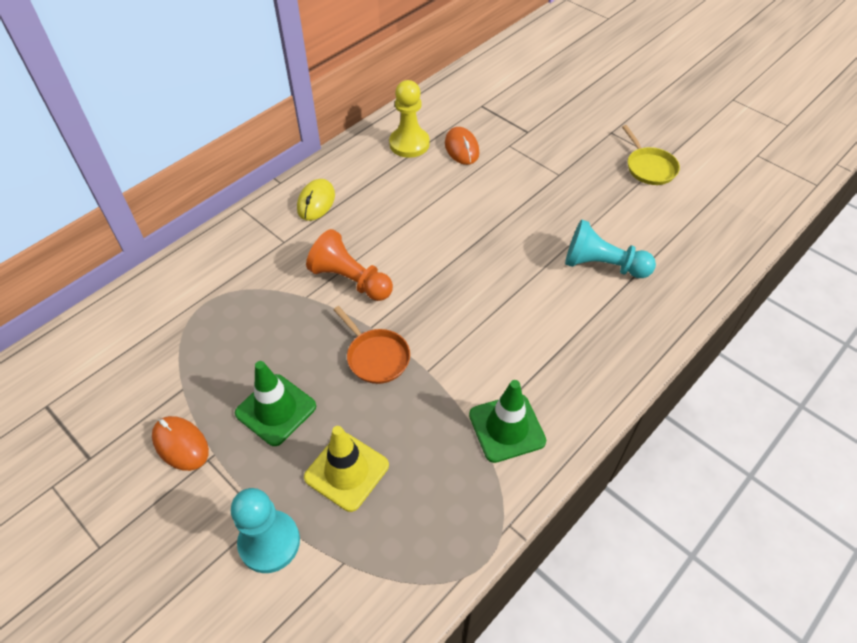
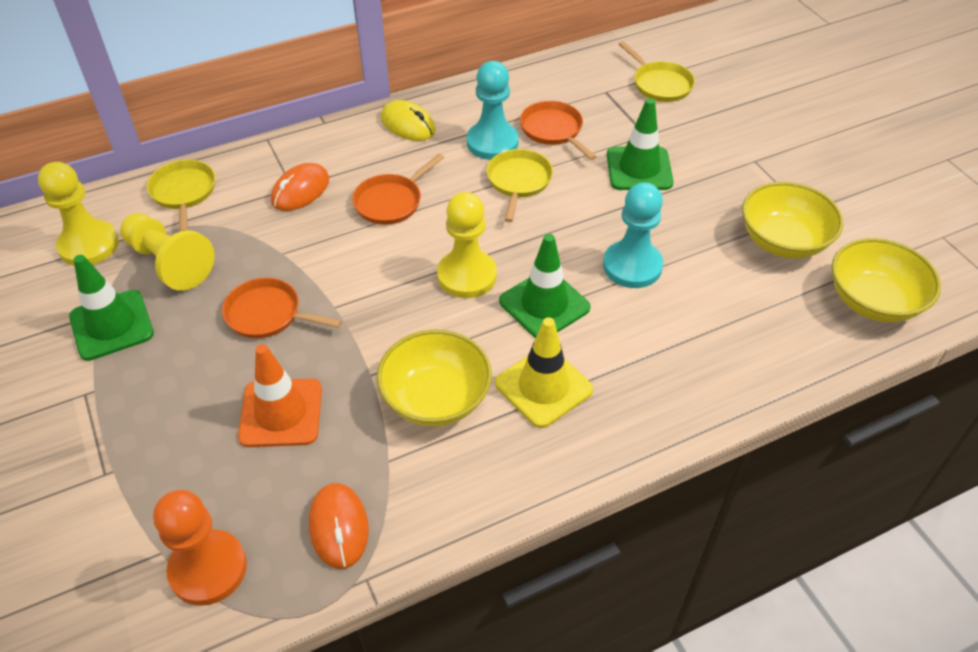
green traffic cone: 2 -> 3
orange pan: 1 -> 3
orange traffic cone: 0 -> 1
yellow bowl: 0 -> 3
yellow pan: 1 -> 3
yellow pawn: 1 -> 3

